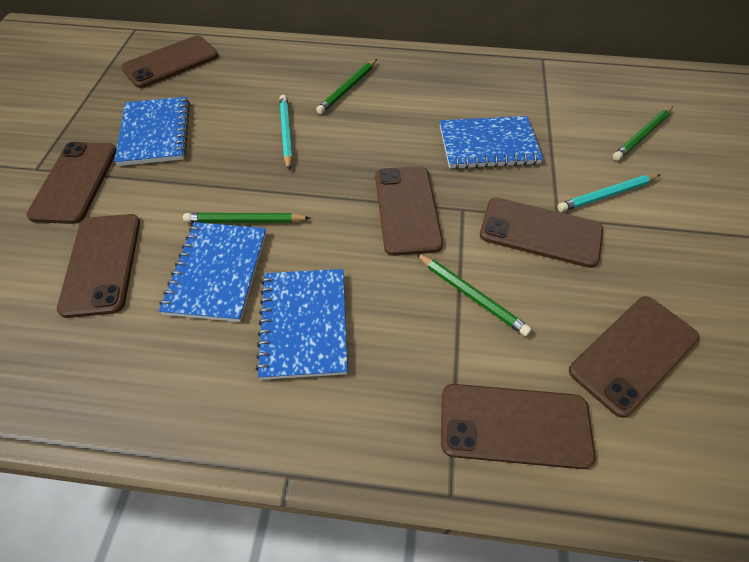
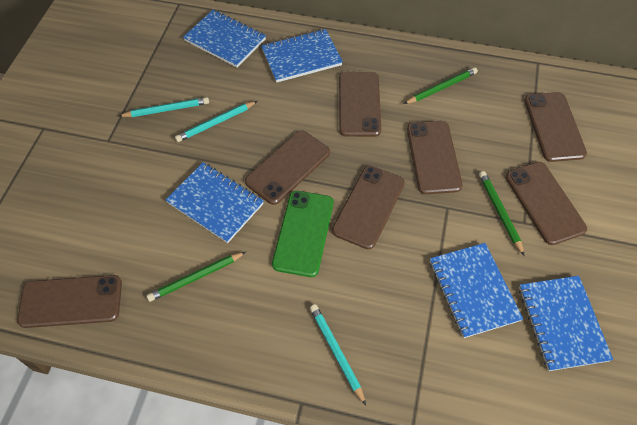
blue notebook: 4 -> 5
green pencil: 4 -> 3
green phone: 0 -> 1
turquoise pencil: 2 -> 3

